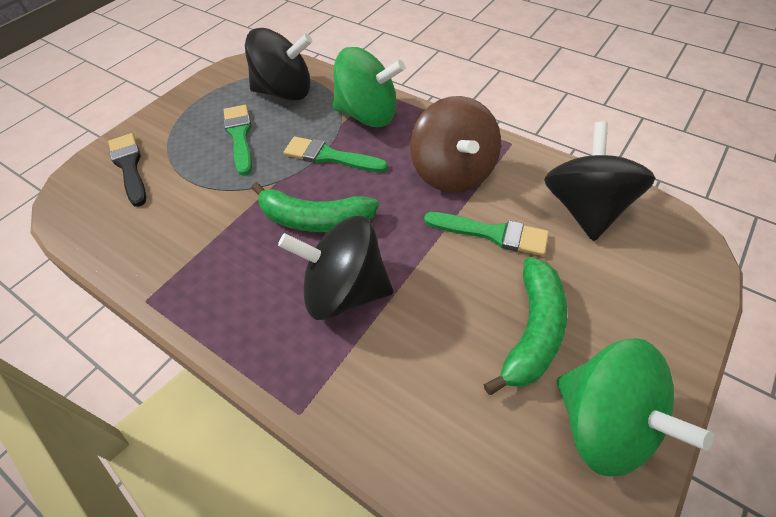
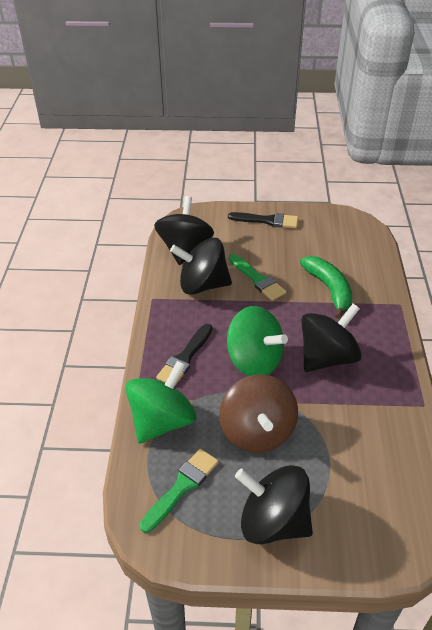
black brush: 1 -> 2
black spinning top: 3 -> 4
green banana: 2 -> 1
green brush: 3 -> 2

